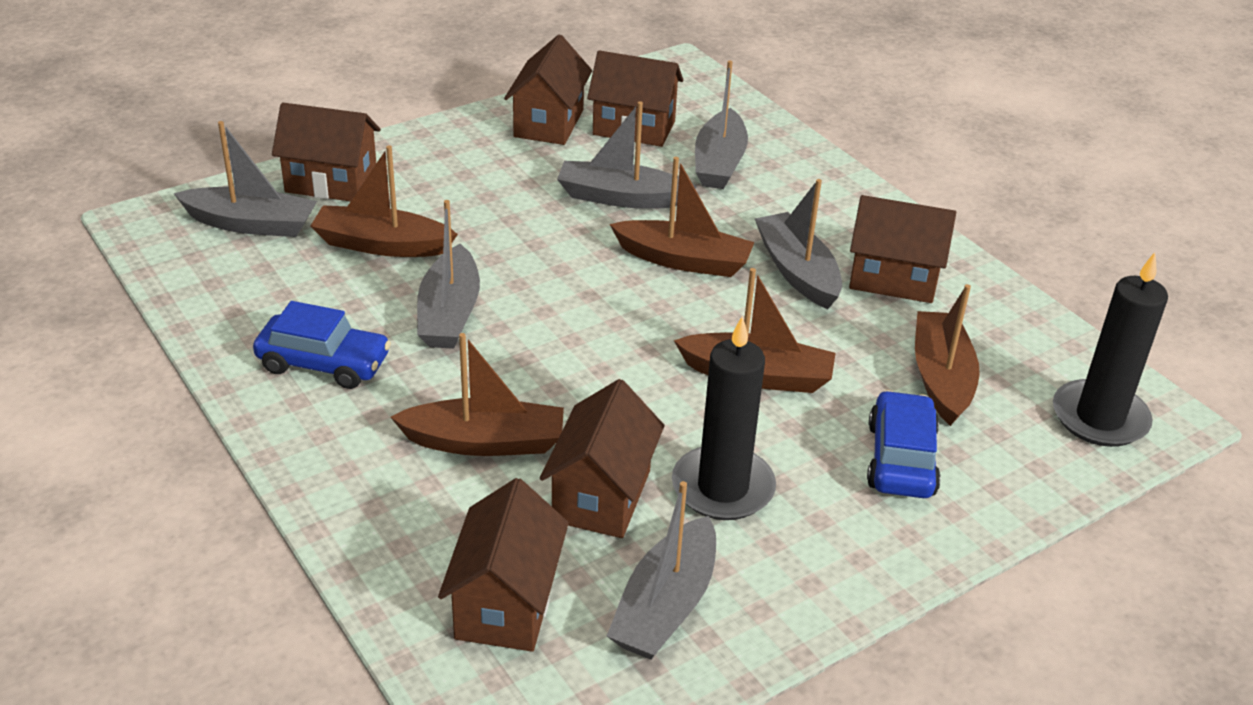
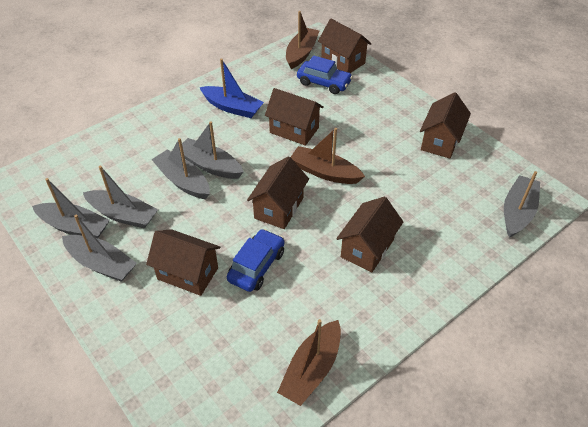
black candle: 2 -> 0
blue boat: 0 -> 1
brown boat: 5 -> 3

